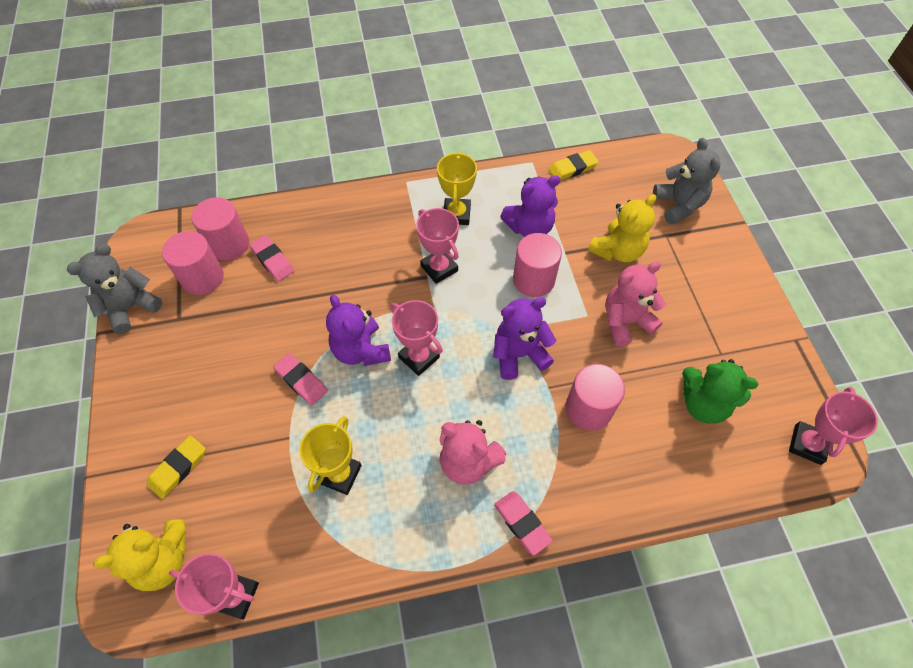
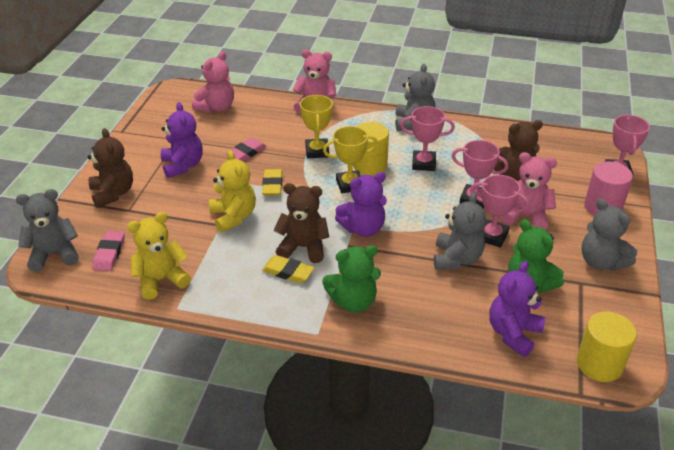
brown teddy bear: 0 -> 3
green teddy bear: 1 -> 2
grey teddy bear: 2 -> 4
pink cylinder: 4 -> 1
pink eraser: 3 -> 2
pink teddy bear: 2 -> 3
yellow cylinder: 0 -> 2

